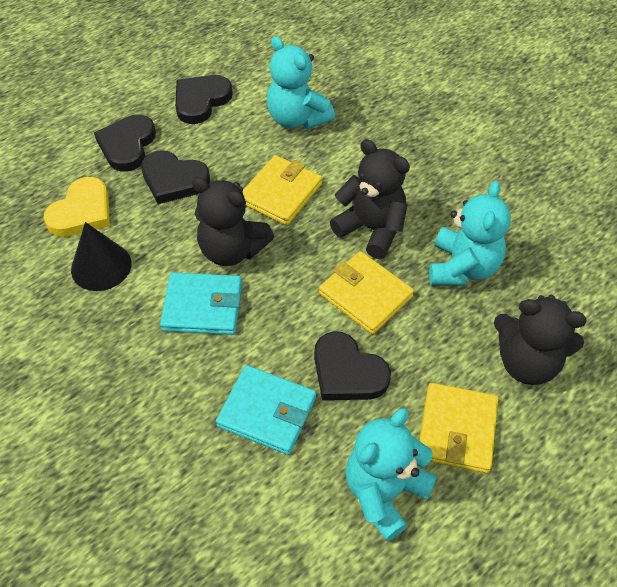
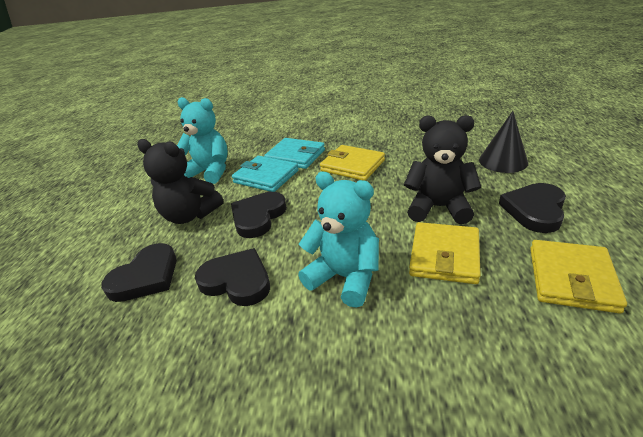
black teddy bear: 3 -> 2
turquoise teddy bear: 3 -> 2
yellow heart: 1 -> 0

